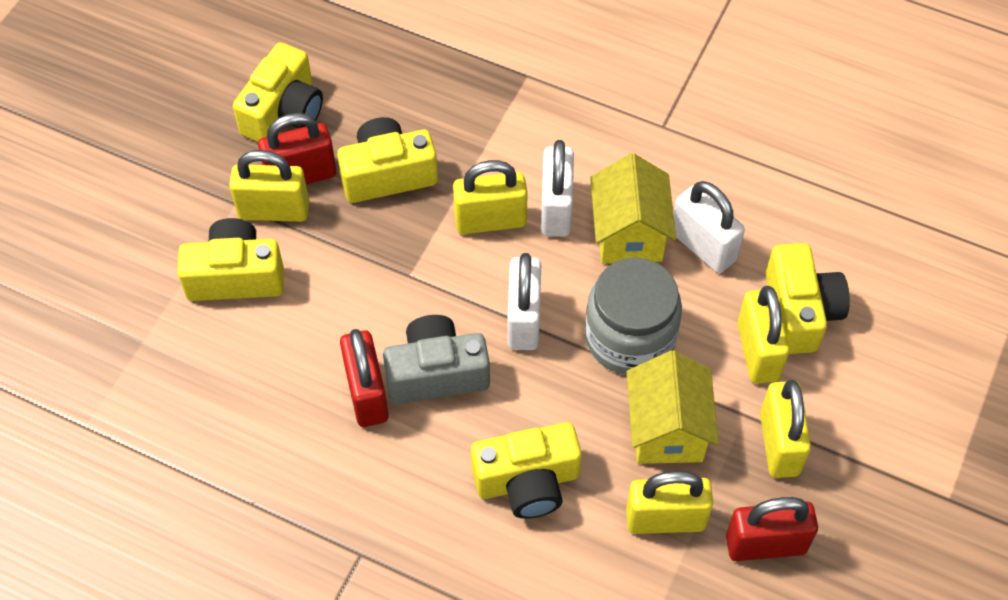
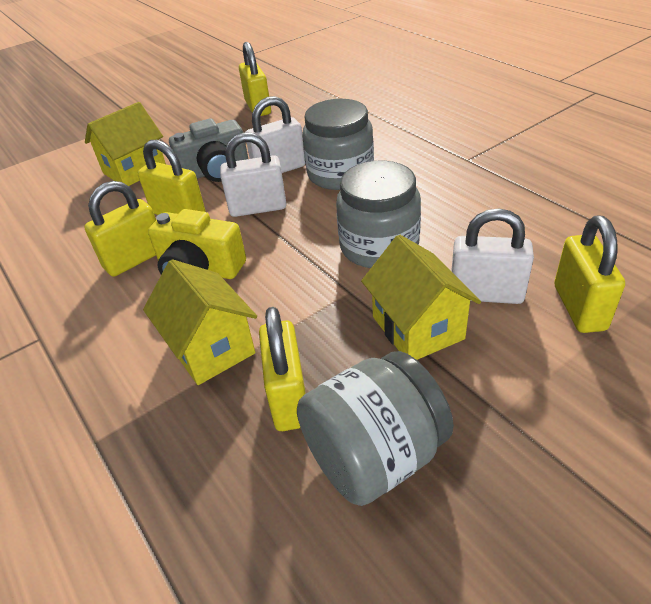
grey jar: 1 -> 3
red padlock: 3 -> 0
yellow camera: 5 -> 1
yellow house: 2 -> 3

